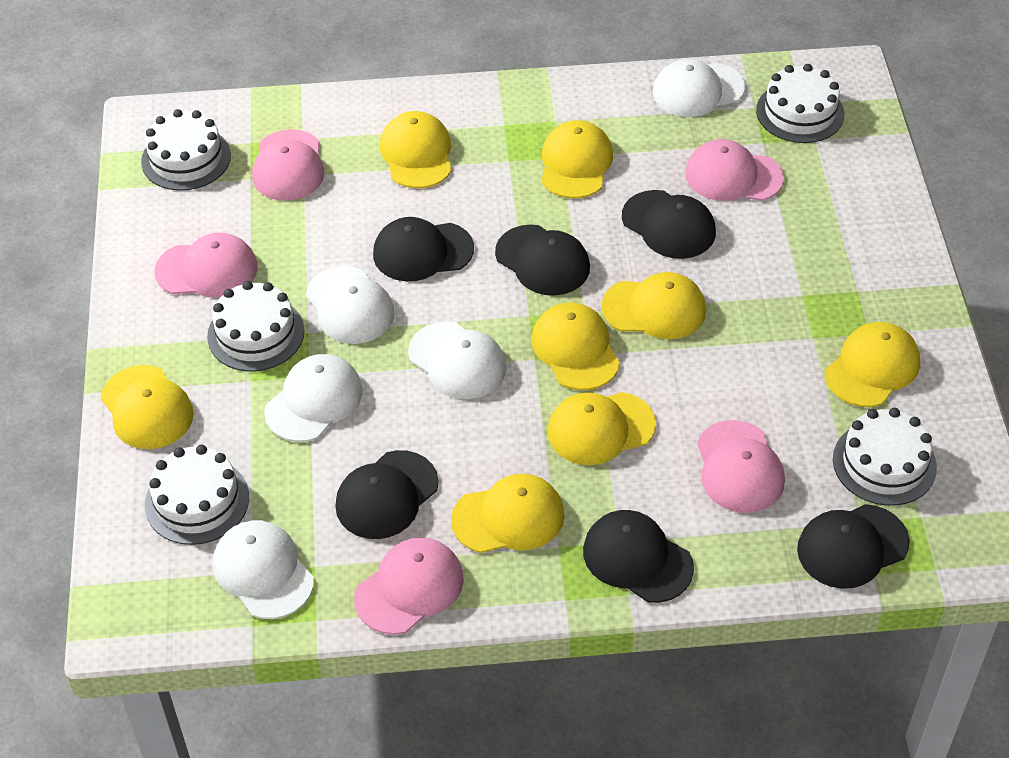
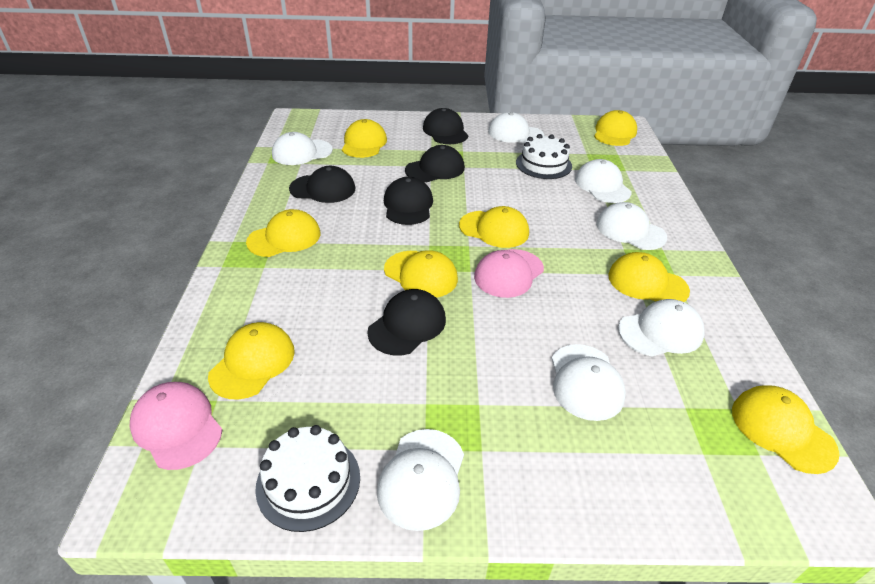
black cap: 6 -> 5
pink cap: 5 -> 2
white cake: 5 -> 2
white cap: 5 -> 7

